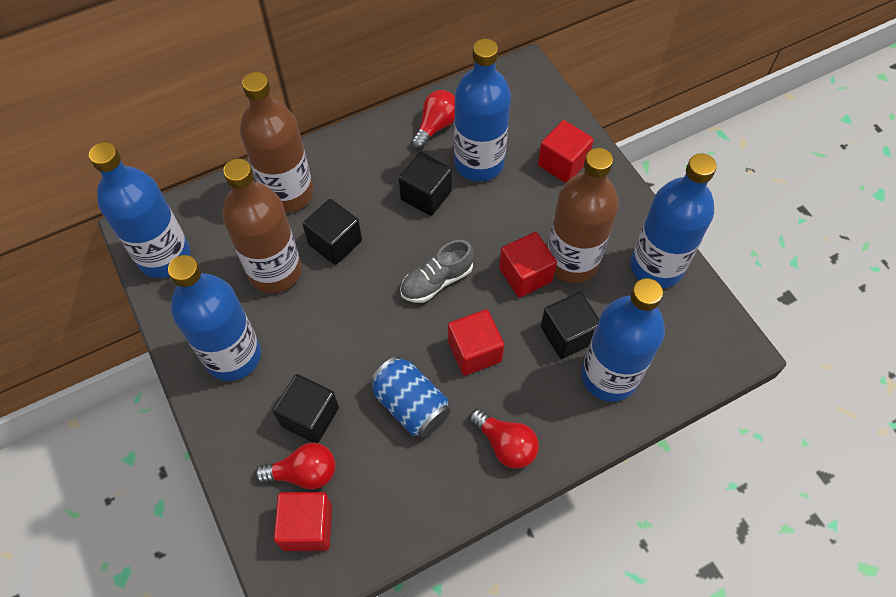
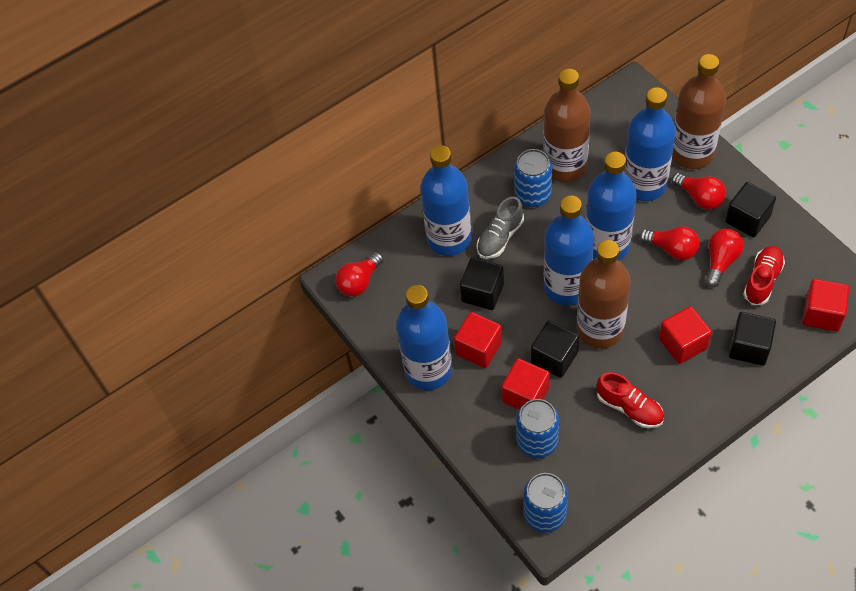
blue can: 1 -> 3
red light bulb: 3 -> 4
red shoe: 0 -> 2

